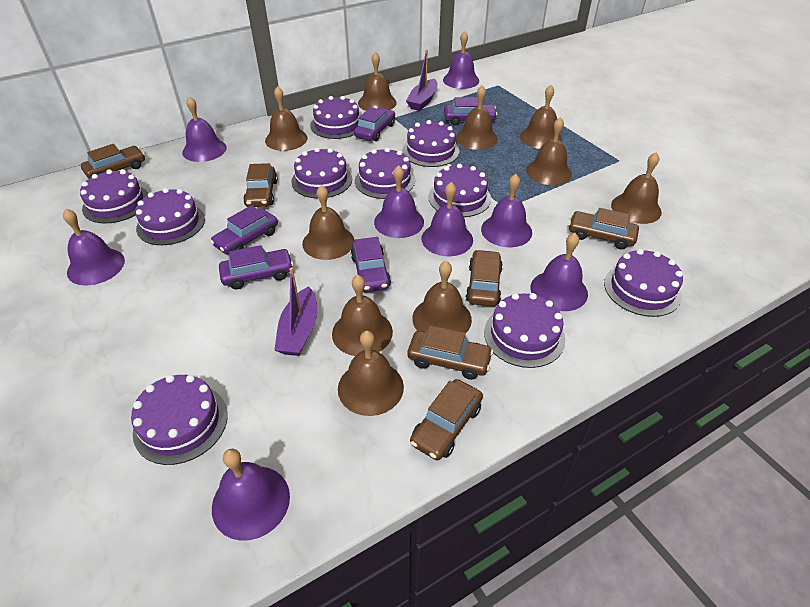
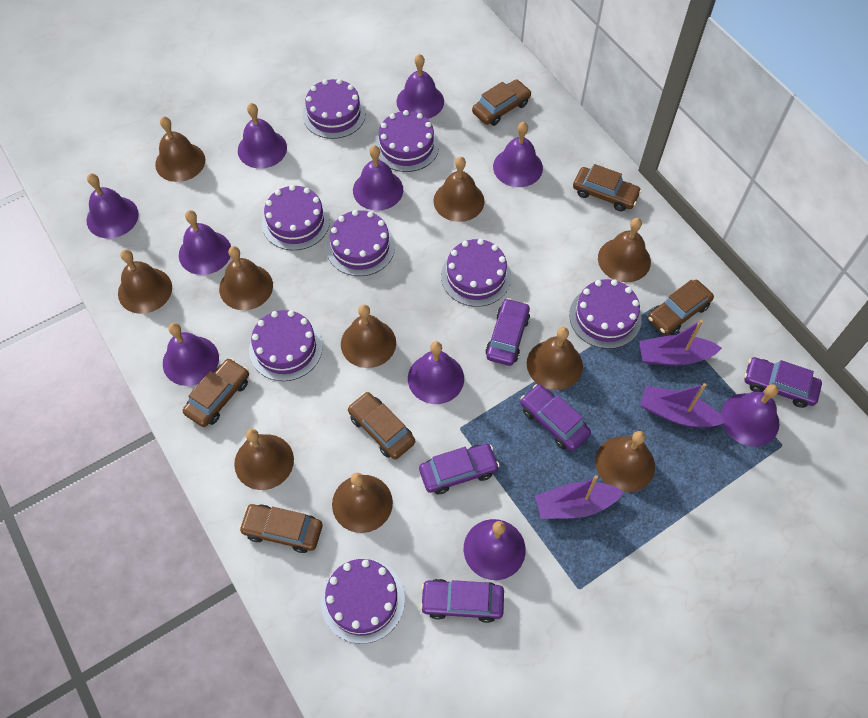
purple bell: 8 -> 10
purple boat: 2 -> 3
purple cake: 10 -> 8

